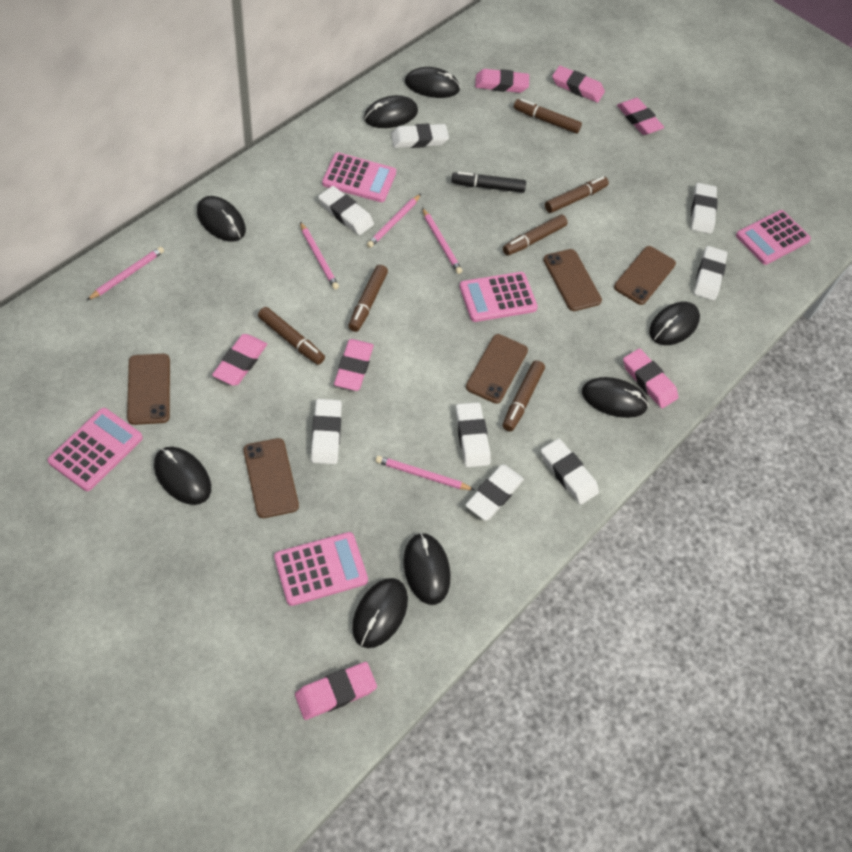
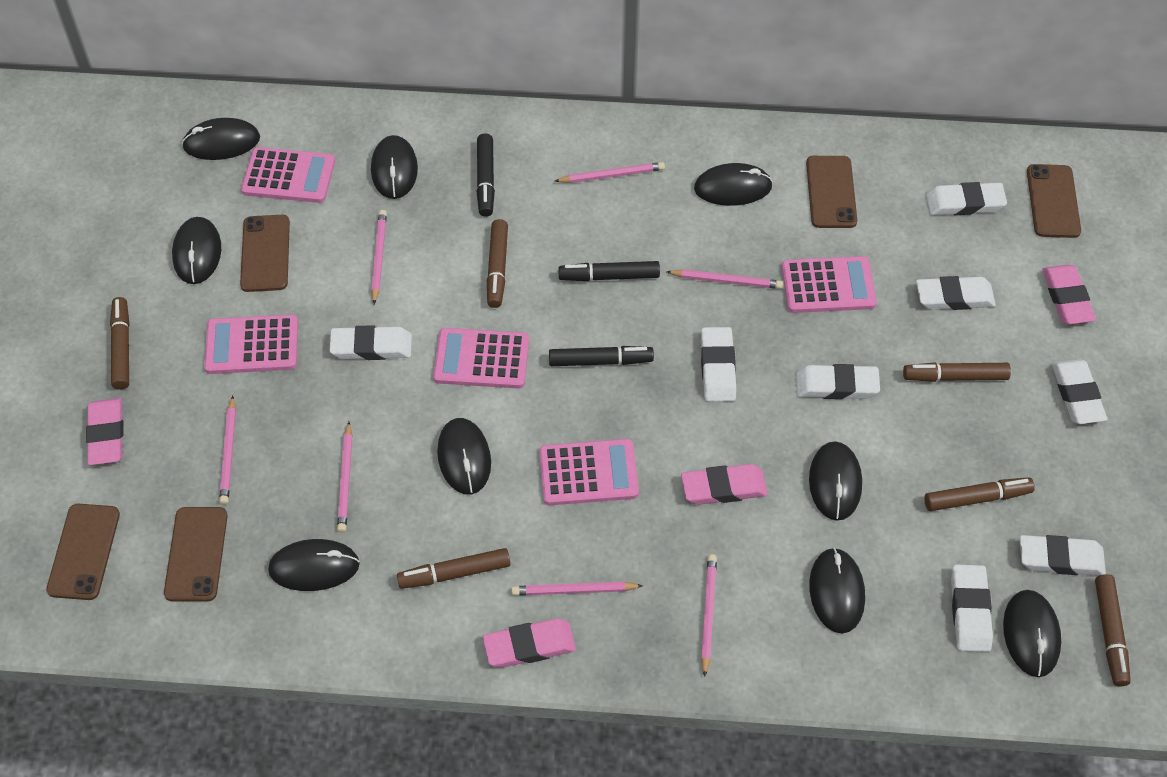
black marker: 1 -> 3
black mouse: 8 -> 9
pink eraser: 7 -> 4
pink pencil: 5 -> 7

